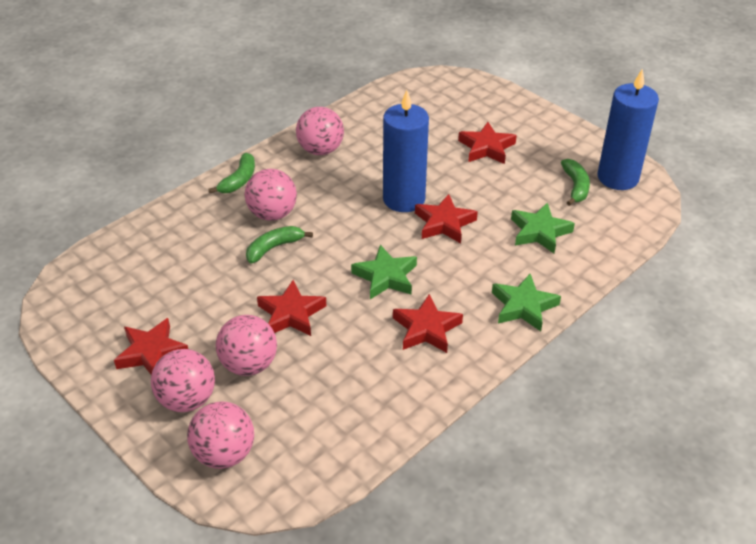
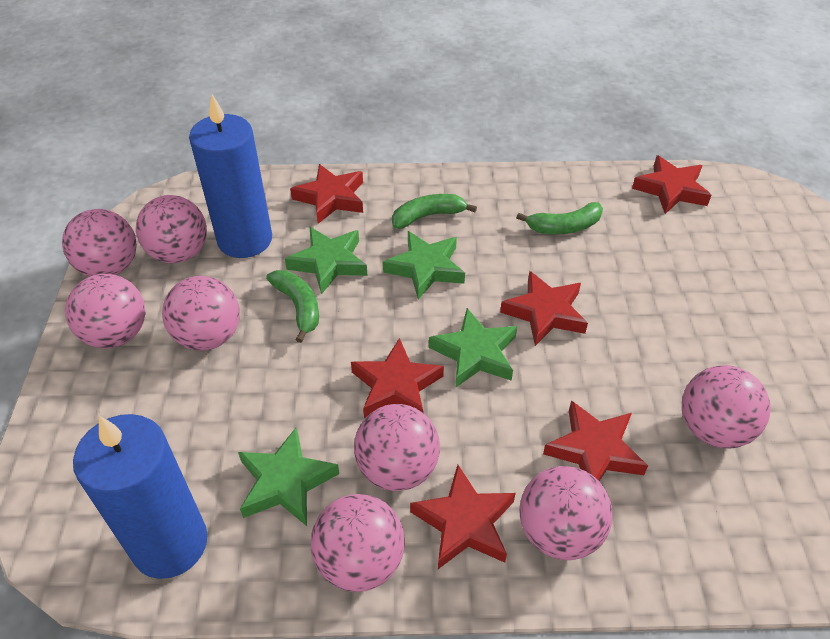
green star: 3 -> 4
pink ball: 5 -> 8
red star: 5 -> 6

